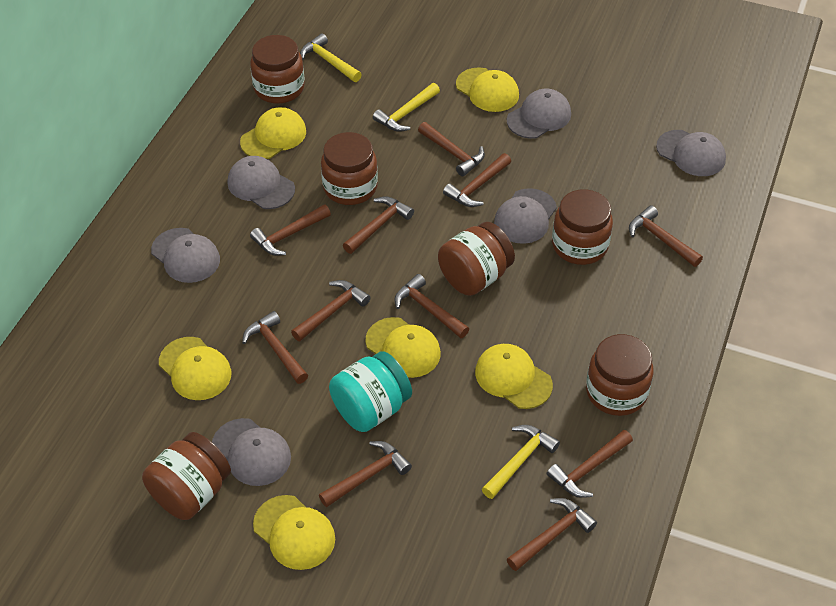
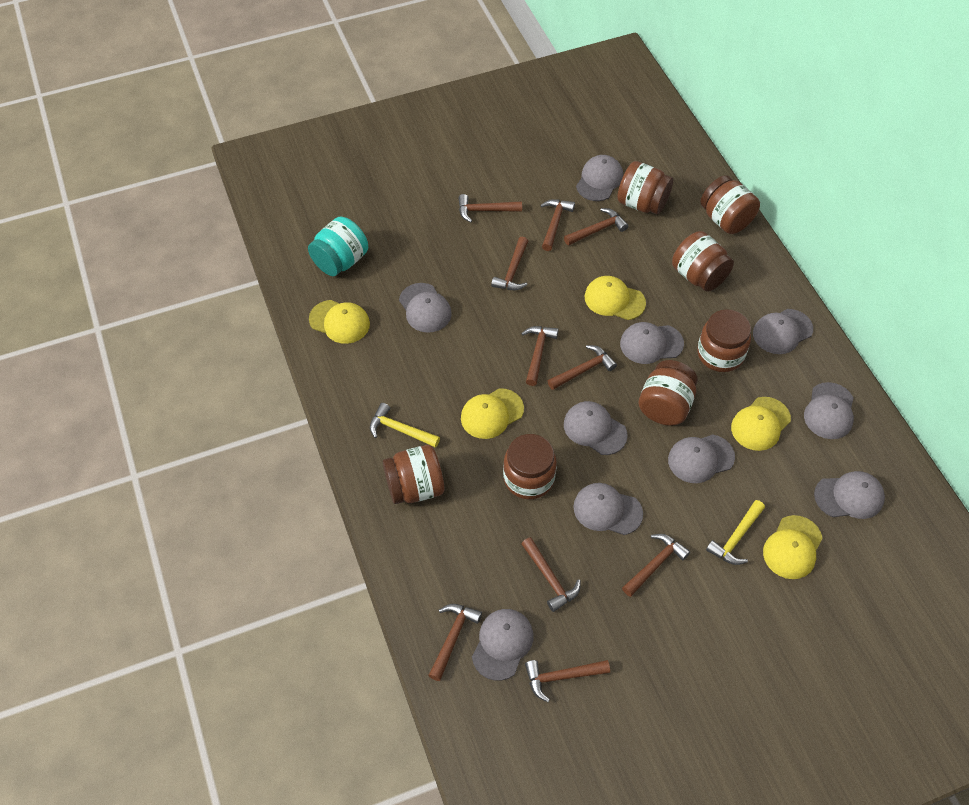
brown hammer: 11 -> 10
brown jar: 6 -> 7
grey cap: 6 -> 10
yellow cap: 6 -> 5
yellow hammer: 3 -> 2

